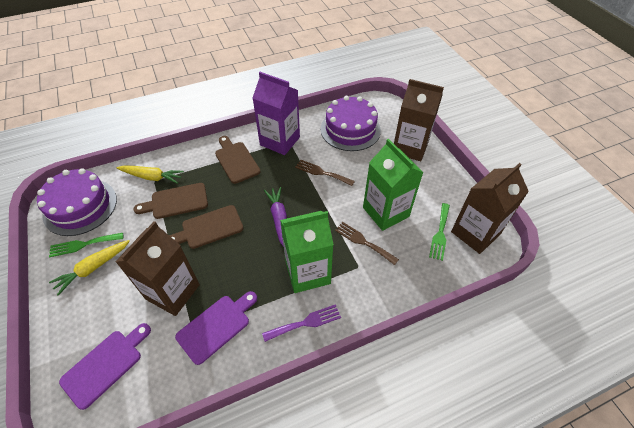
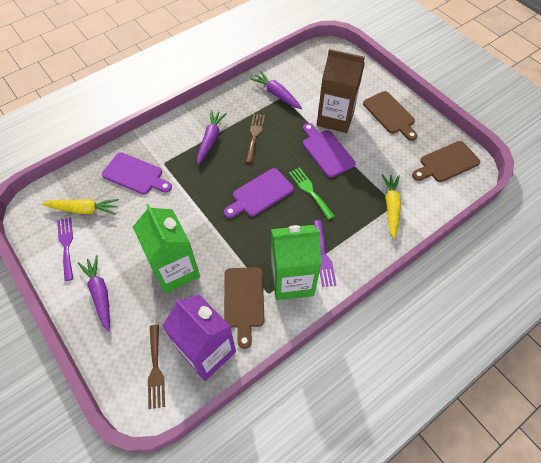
brown carton: 3 -> 1
green fork: 2 -> 1
purple cake: 2 -> 0
purple carrot: 1 -> 3
purple cutting board: 2 -> 3
purple fork: 1 -> 2

